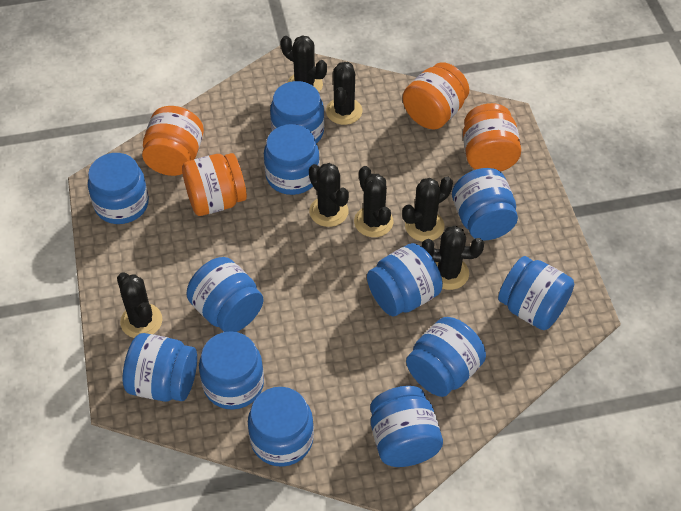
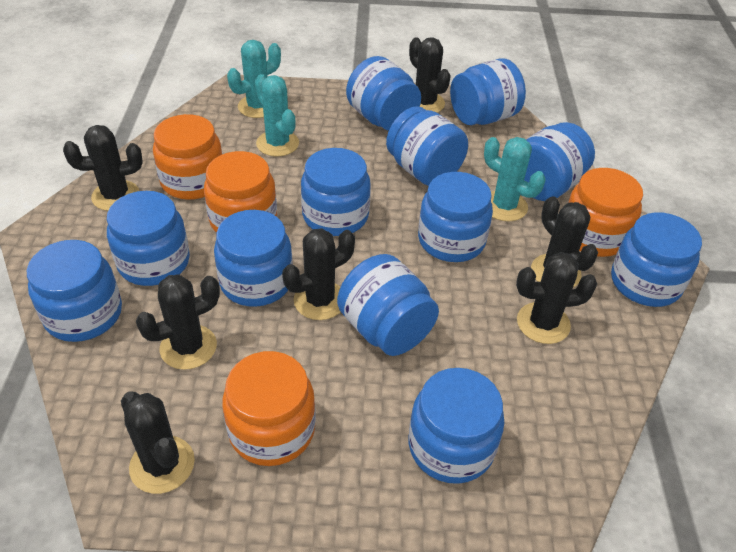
turquoise cactus: 0 -> 3

